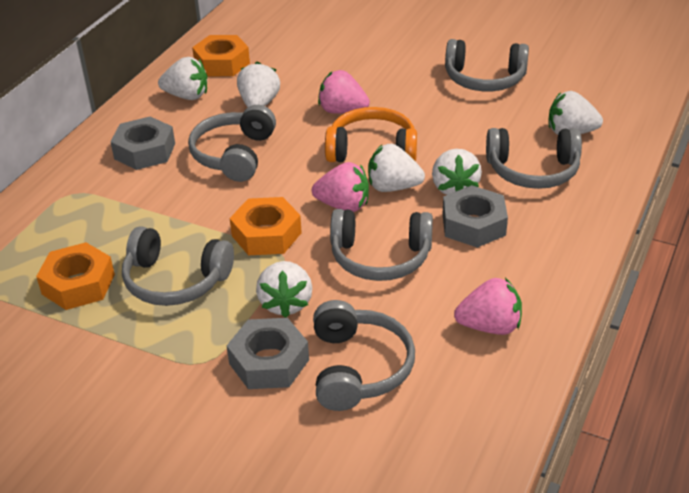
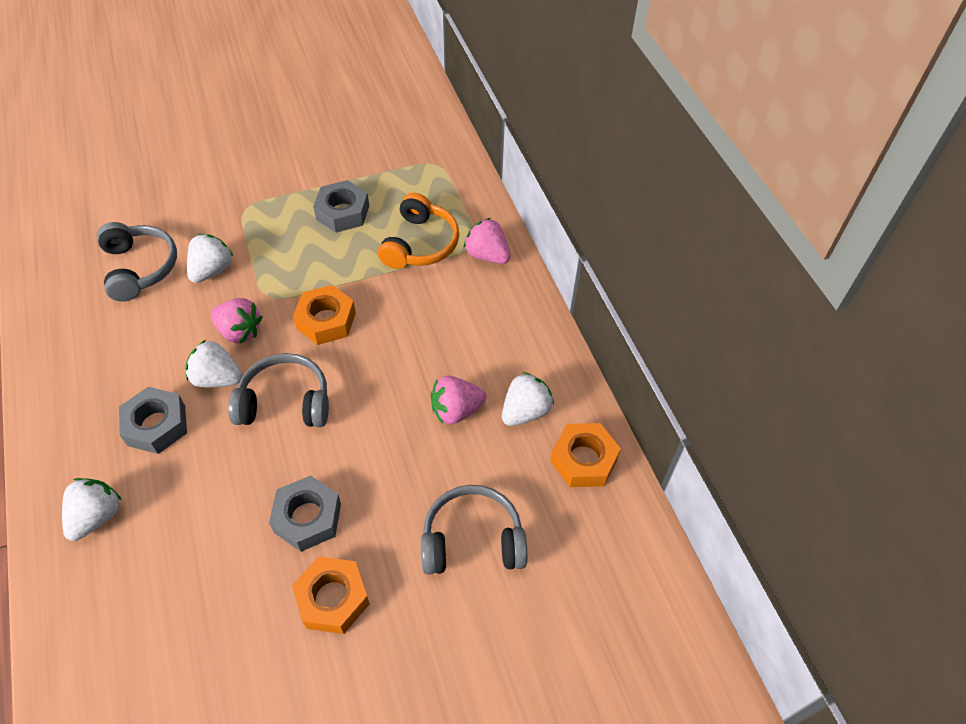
grey headphones: 6 -> 3
white strawberry: 6 -> 4

